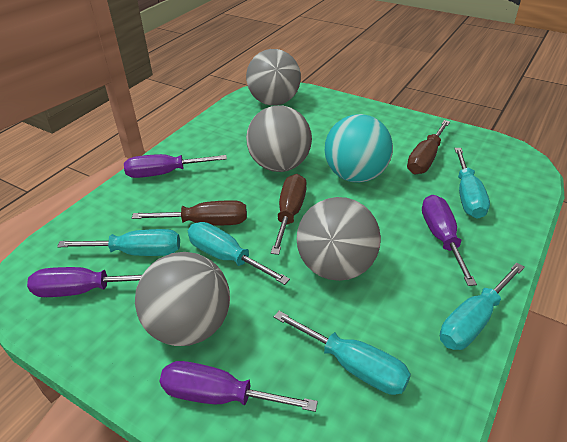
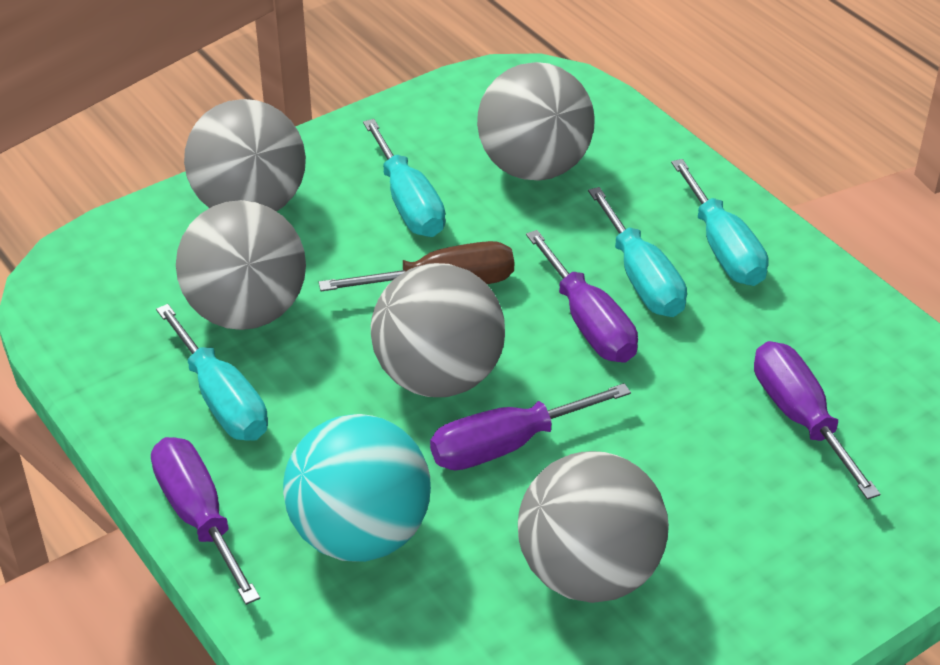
brown screwdriver: 3 -> 1
grey ball: 4 -> 5
turquoise screwdriver: 5 -> 4

